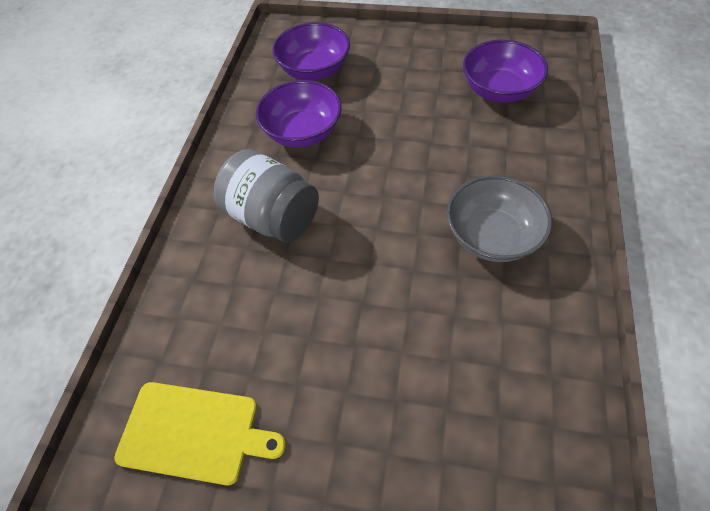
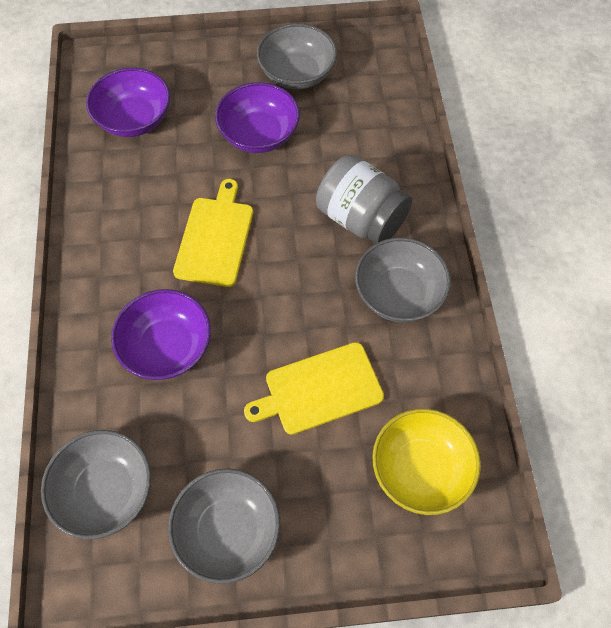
grey bowl: 1 -> 4
yellow bowl: 0 -> 1
yellow cutting board: 1 -> 2

